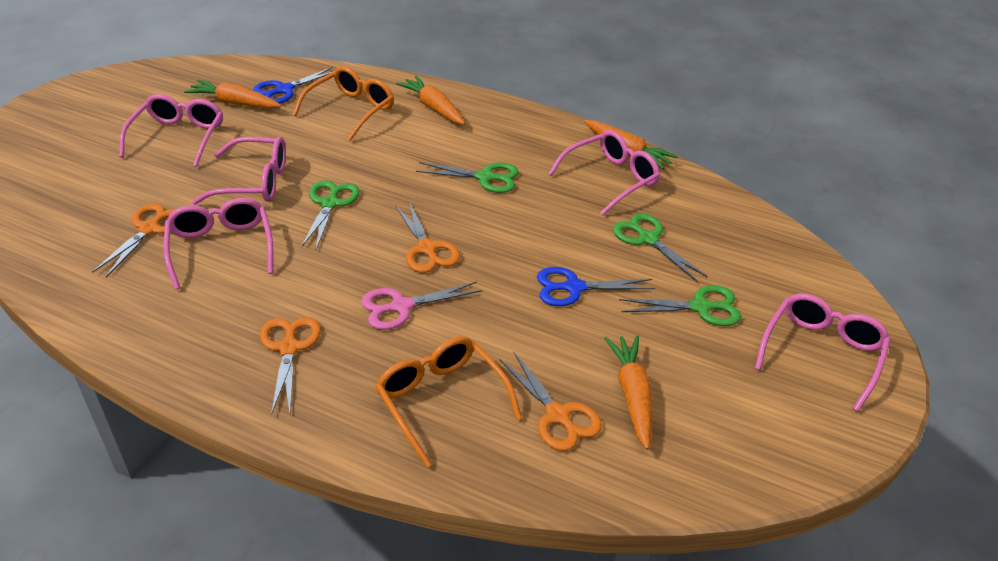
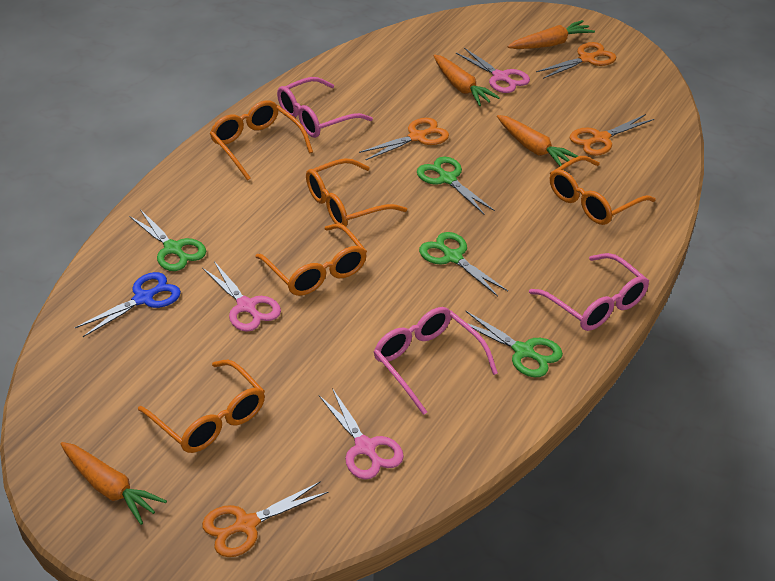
blue scissors: 2 -> 1
orange glasses: 2 -> 5
pink glasses: 5 -> 3
pink scissors: 1 -> 3

